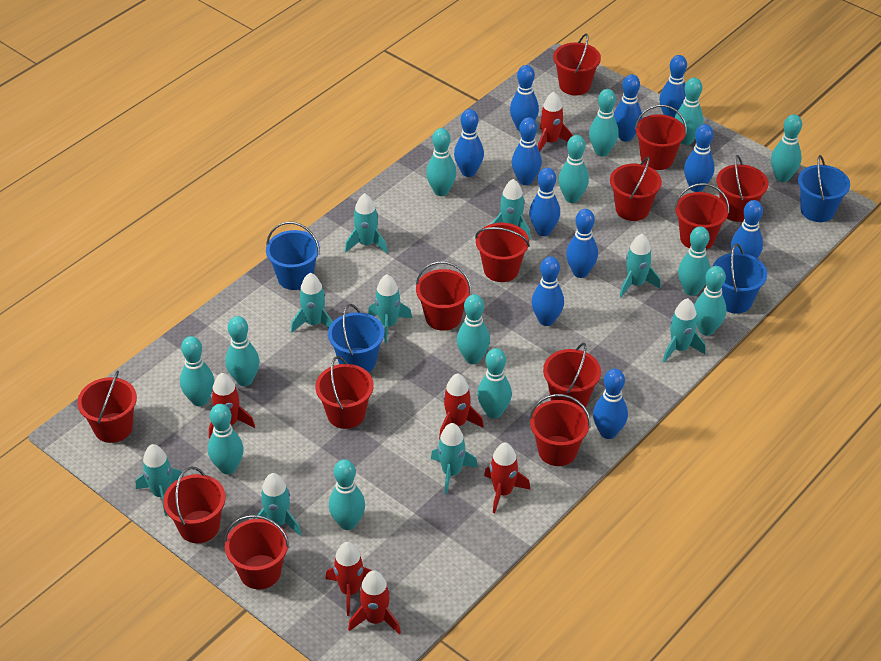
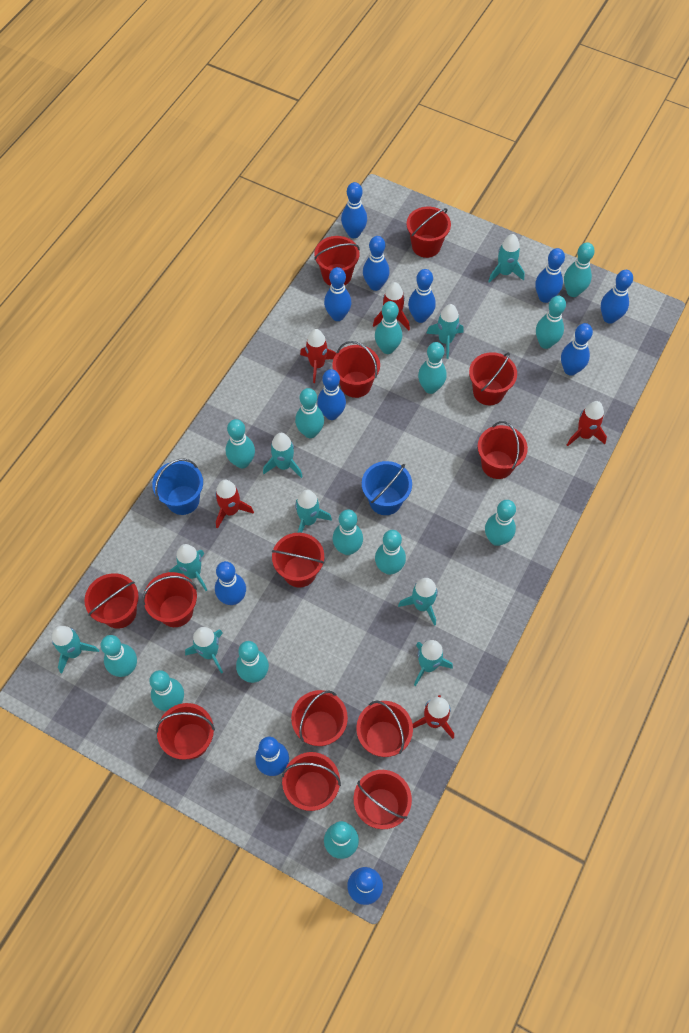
blue bucket: 4 -> 2
red rocket: 6 -> 5

